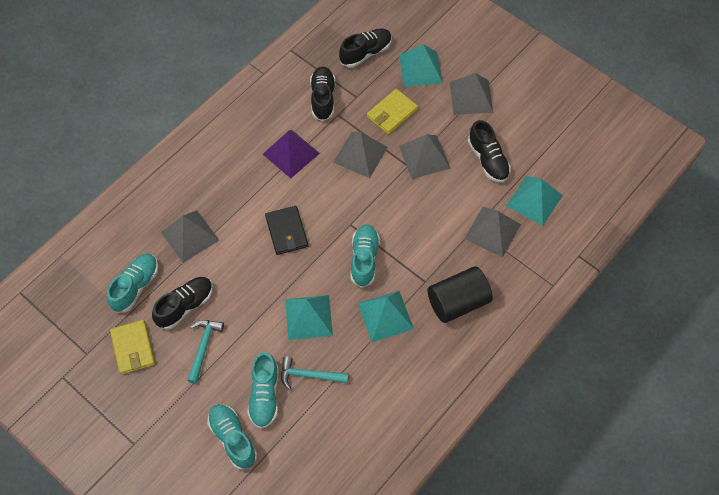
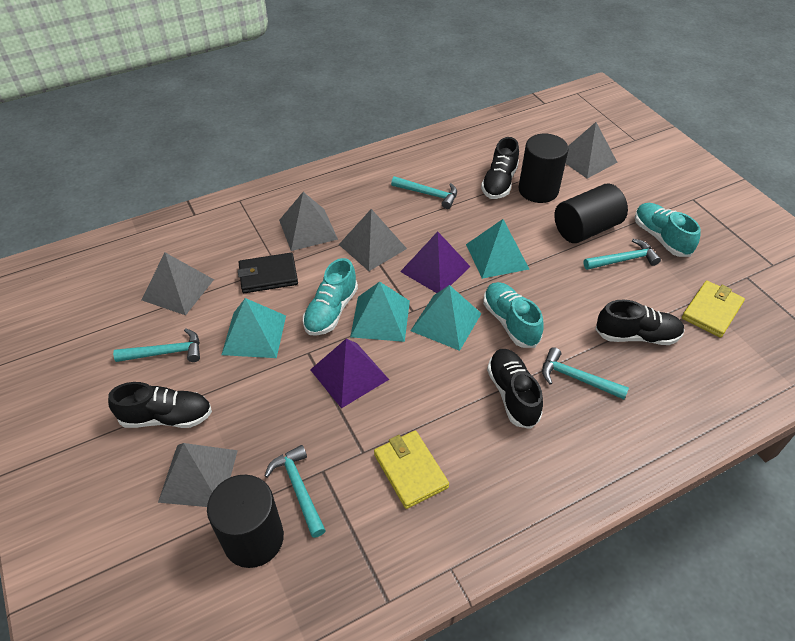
black cylinder: 1 -> 3
purple pyramid: 1 -> 2
turquoise hammer: 2 -> 5
turquoise shoe: 4 -> 3

